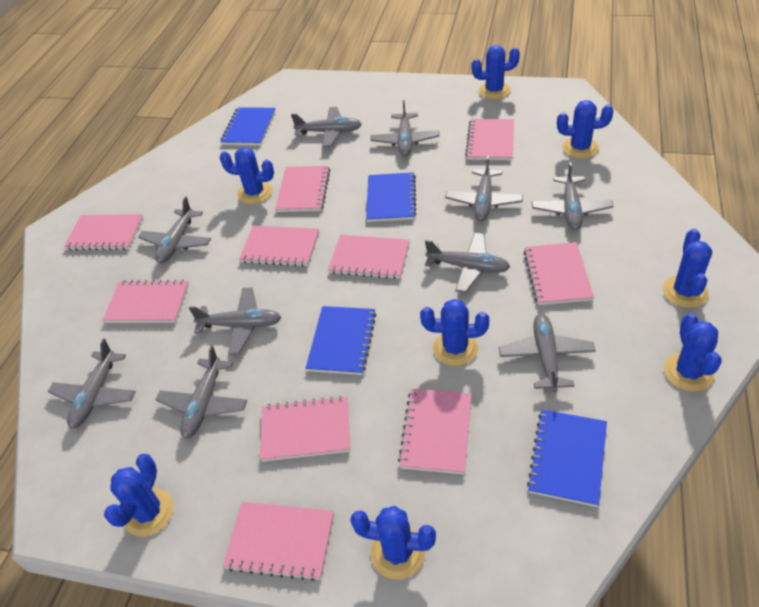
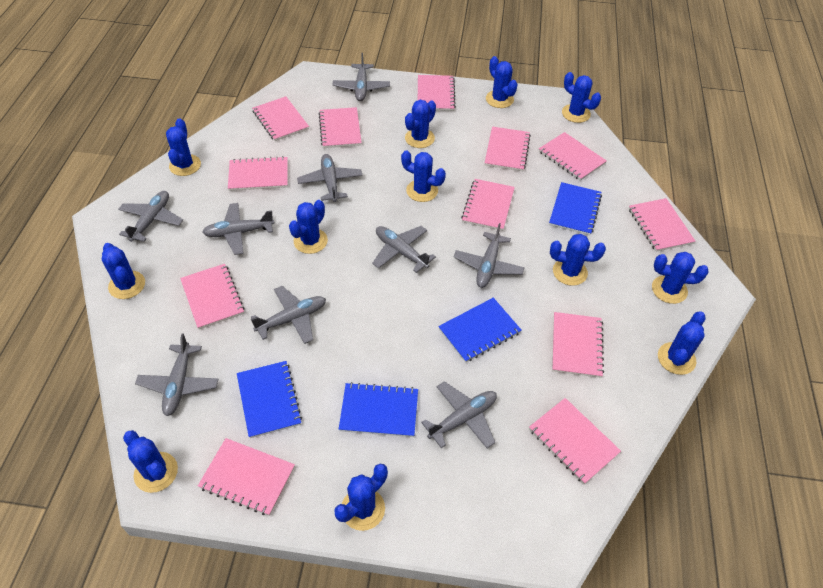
blue cactus: 8 -> 12
grey plane: 10 -> 9
pink notebook: 10 -> 12

